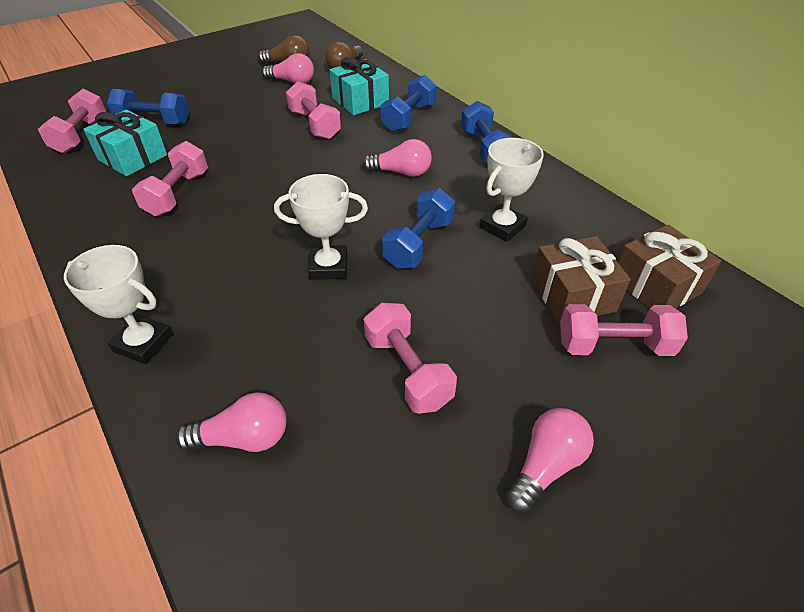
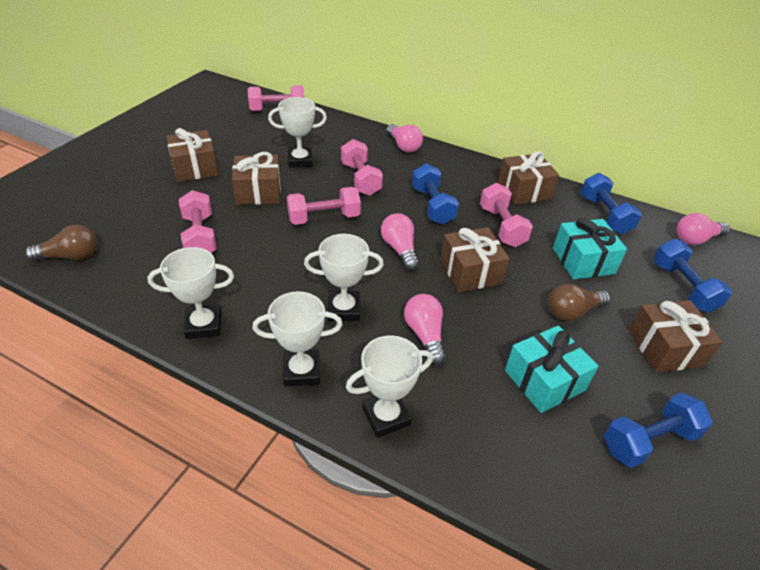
brown gift: 2 -> 5
white trophy: 3 -> 5

